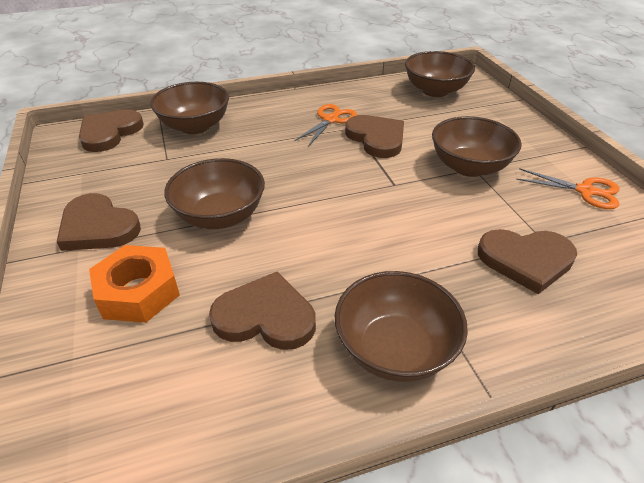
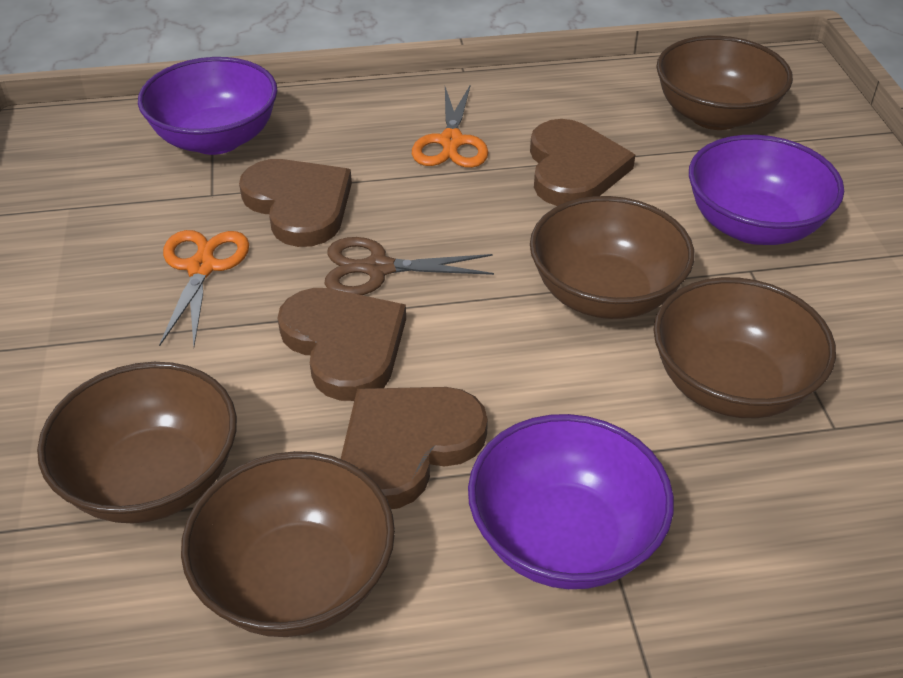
brown heart: 5 -> 4
brown scissors: 0 -> 1
orange nut: 1 -> 0
purple bowl: 0 -> 3

